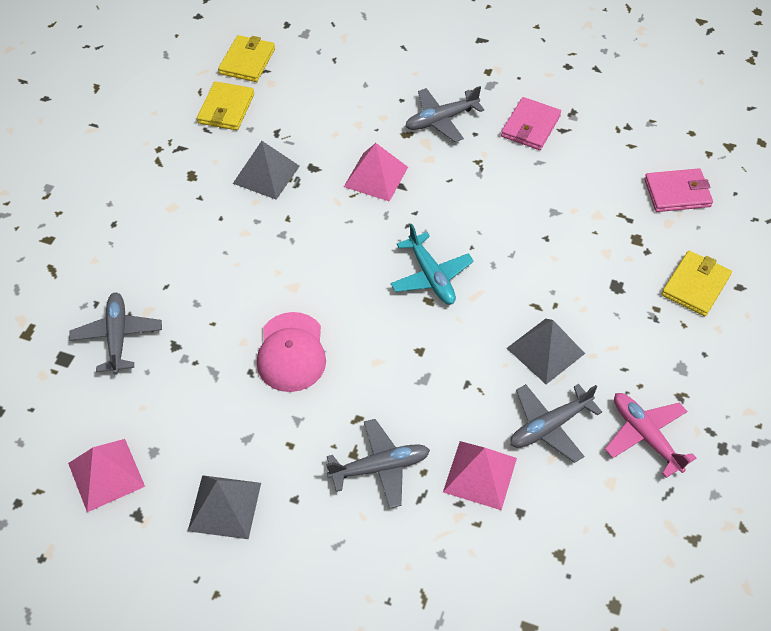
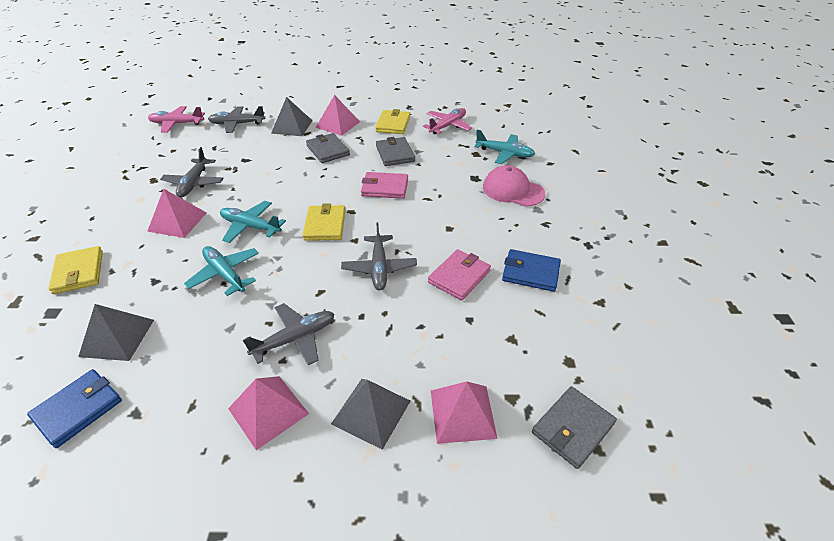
blue wallet: 0 -> 2
grey wallet: 0 -> 3
pink plane: 1 -> 2
pink pyramid: 3 -> 4
turquoise plane: 1 -> 3

